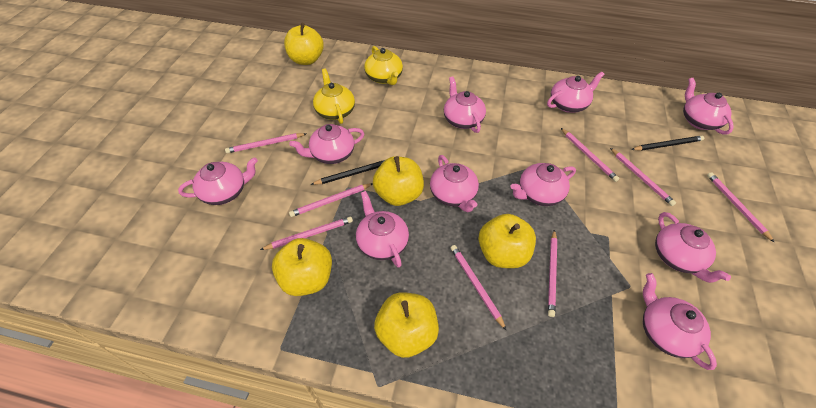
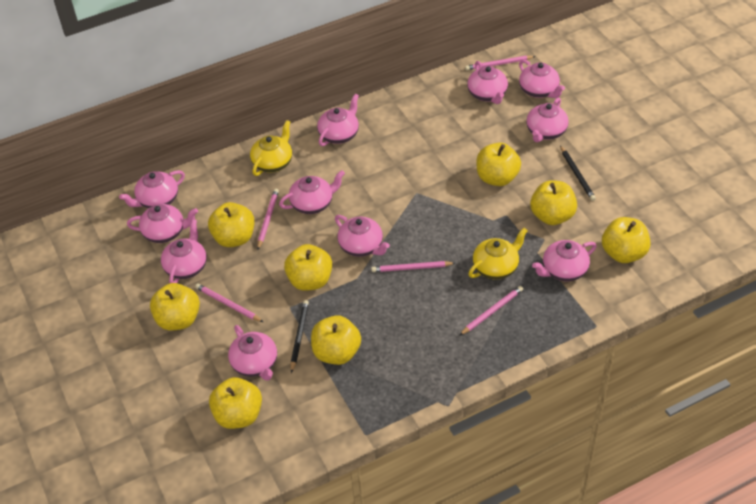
pink pencil: 8 -> 5
pink teapot: 10 -> 11
yellow apple: 5 -> 8

